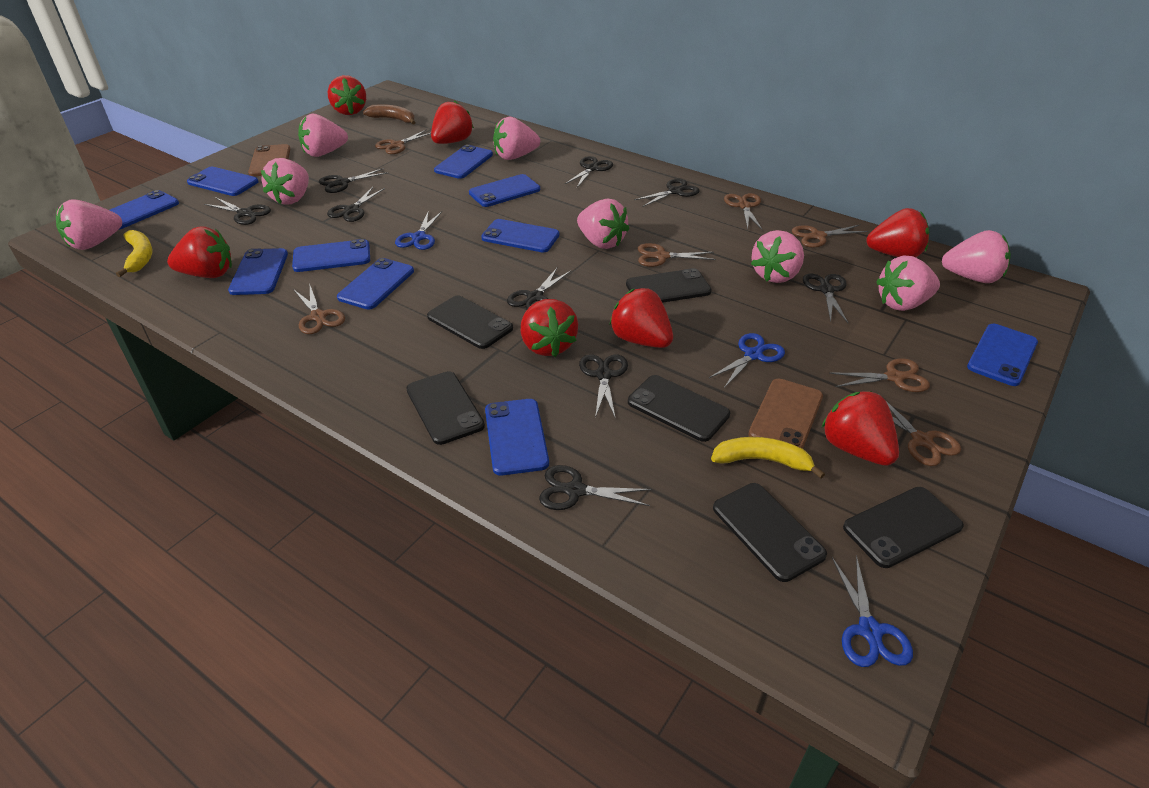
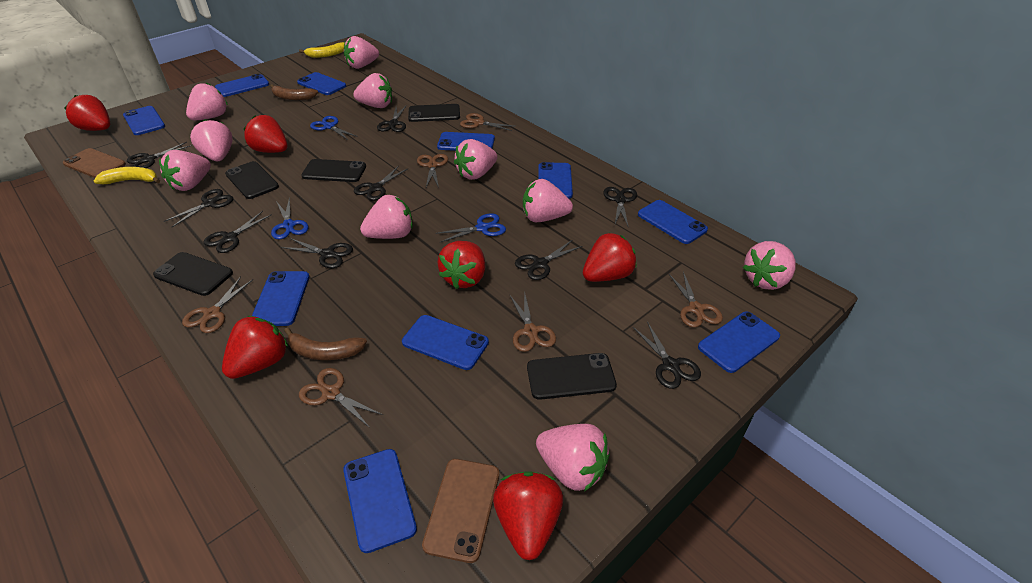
black phone: 6 -> 5
brown banana: 1 -> 2
brown scissors: 7 -> 6
pink strawberry: 8 -> 10
red strawberry: 7 -> 6

